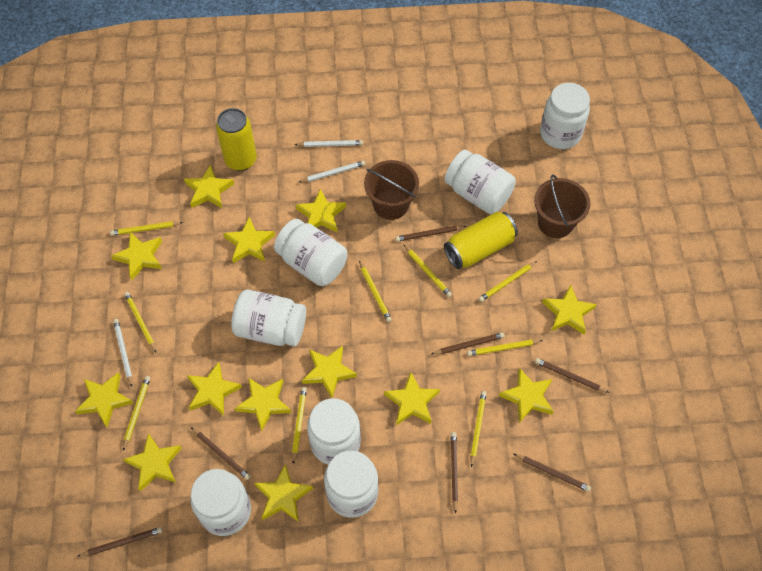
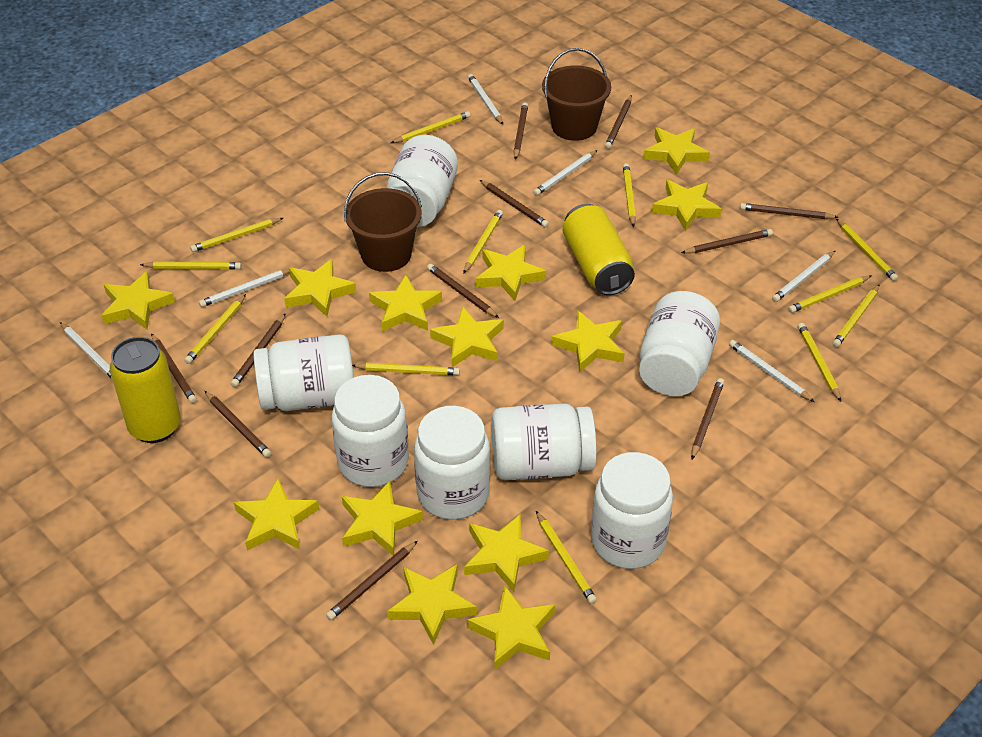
brown pencil: 7 -> 11
white pencil: 3 -> 6
yellow pencil: 9 -> 12

